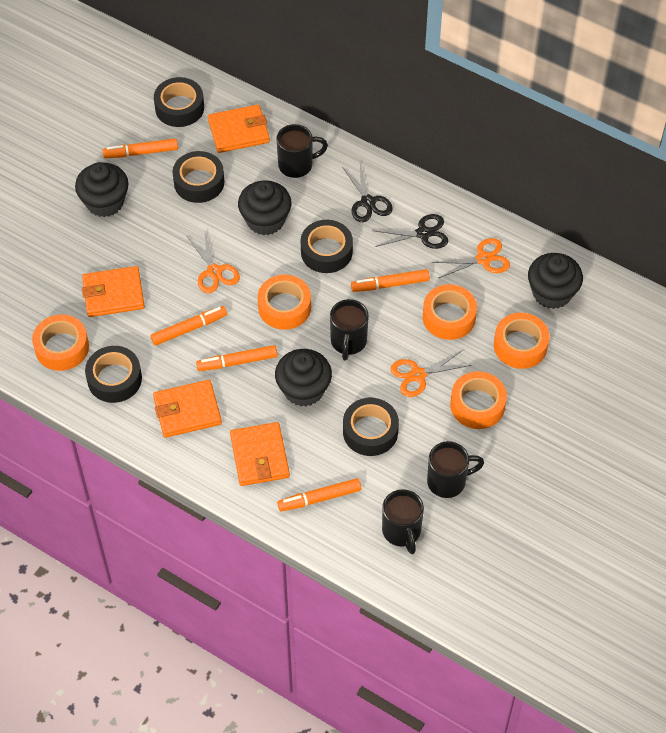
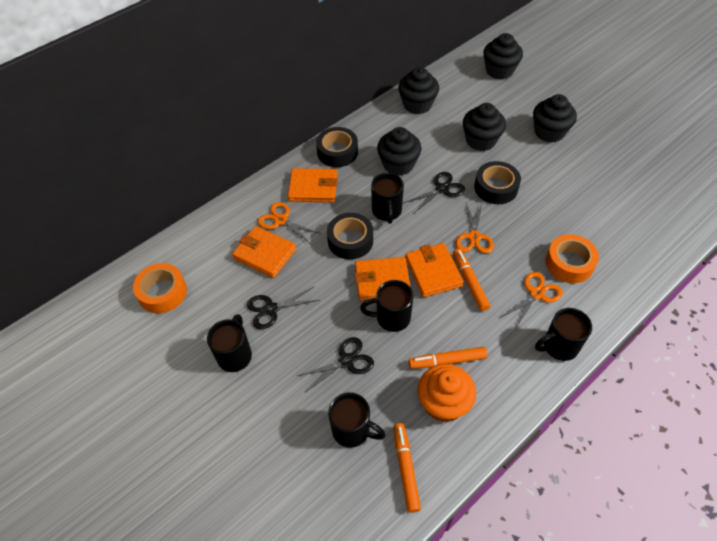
black cupcake: 4 -> 5
black mug: 4 -> 5
black scissors: 2 -> 3
black tape: 5 -> 3
orange cupcake: 0 -> 1
orange marker: 5 -> 3
orange tape: 5 -> 2

